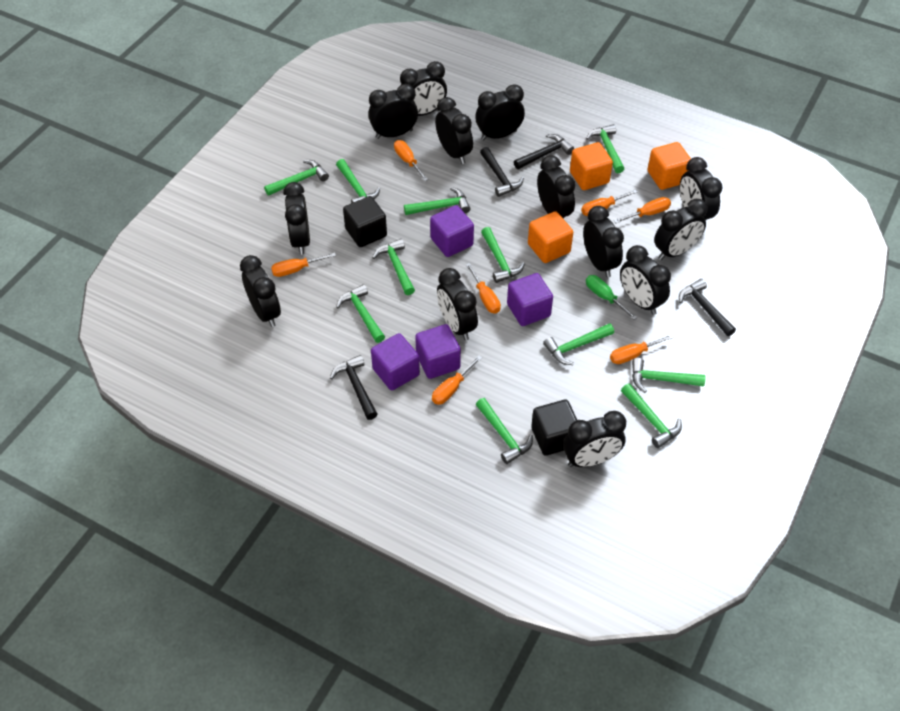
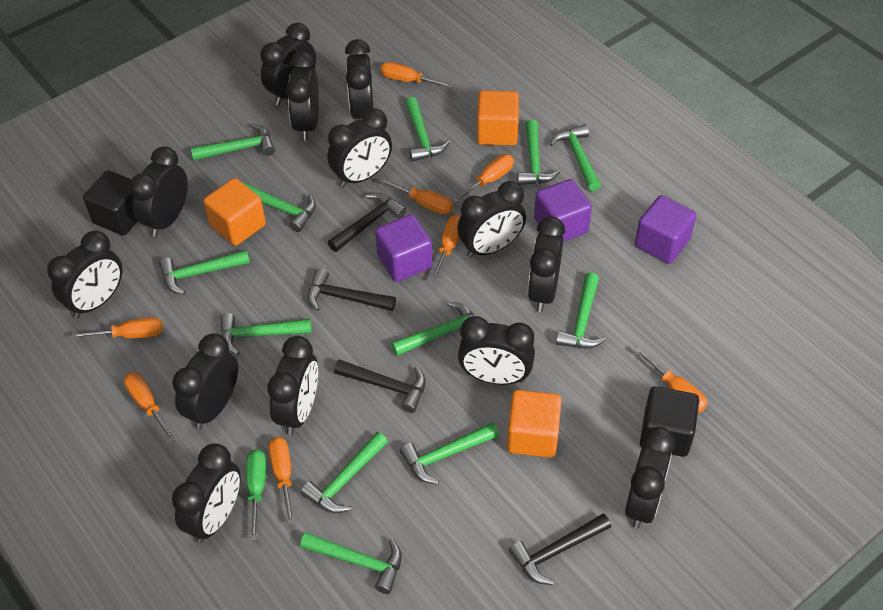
green hammer: 11 -> 12
orange screwdriver: 7 -> 8
purple cube: 4 -> 3

